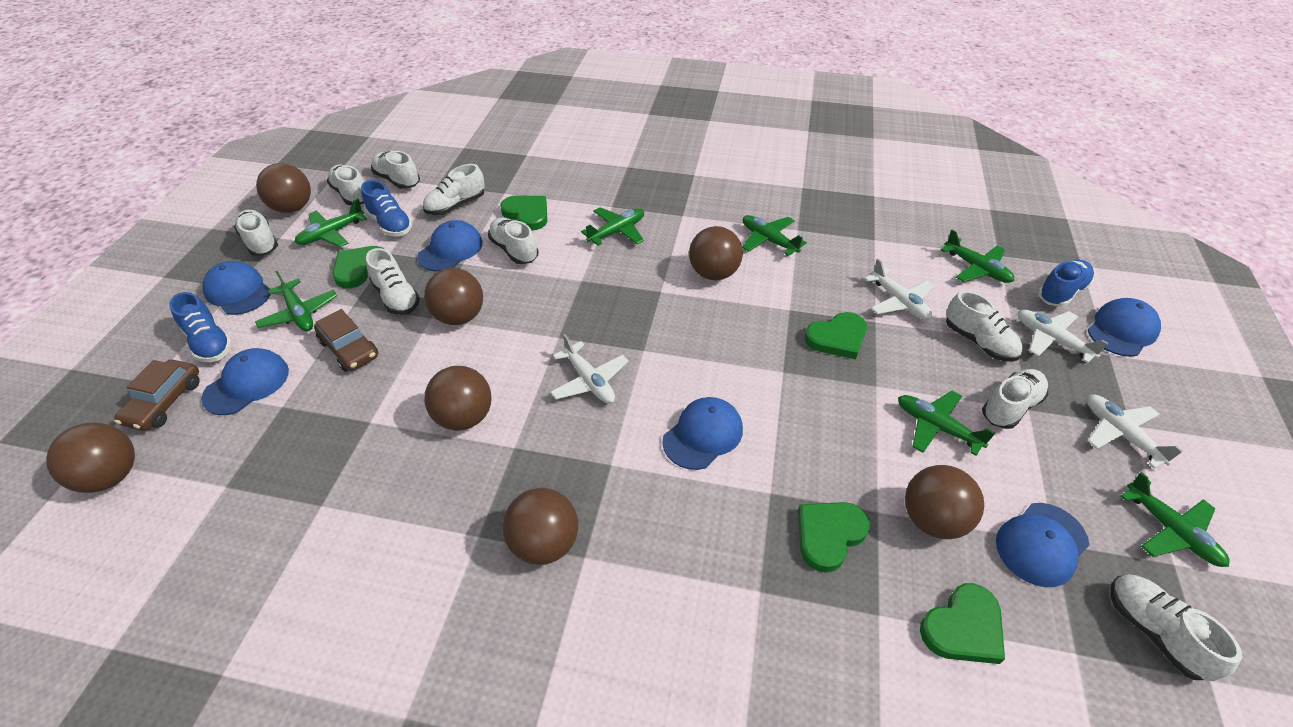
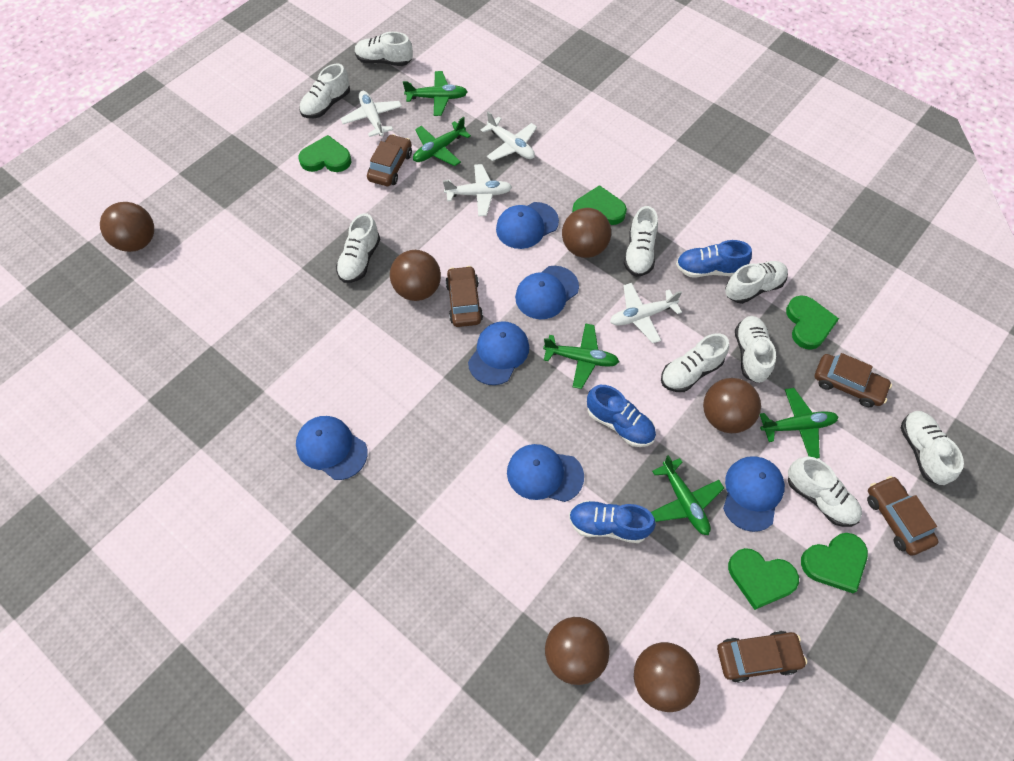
brown ball: 7 -> 6
brown car: 2 -> 5
green plane: 7 -> 5

